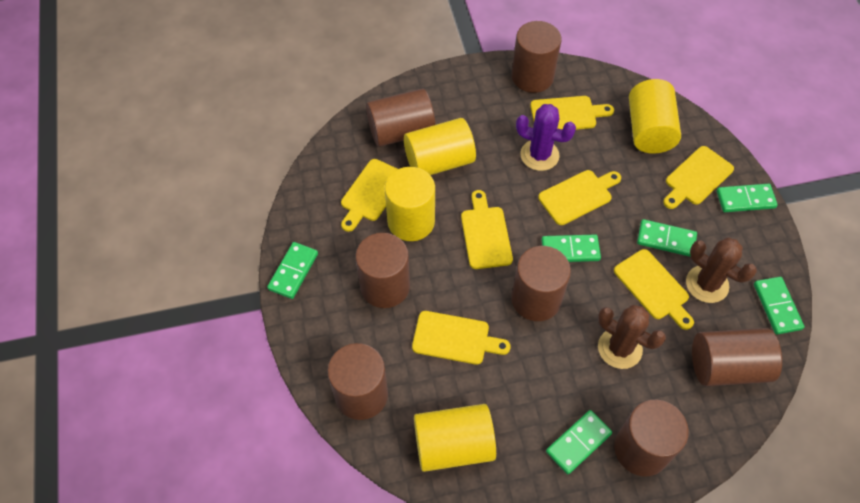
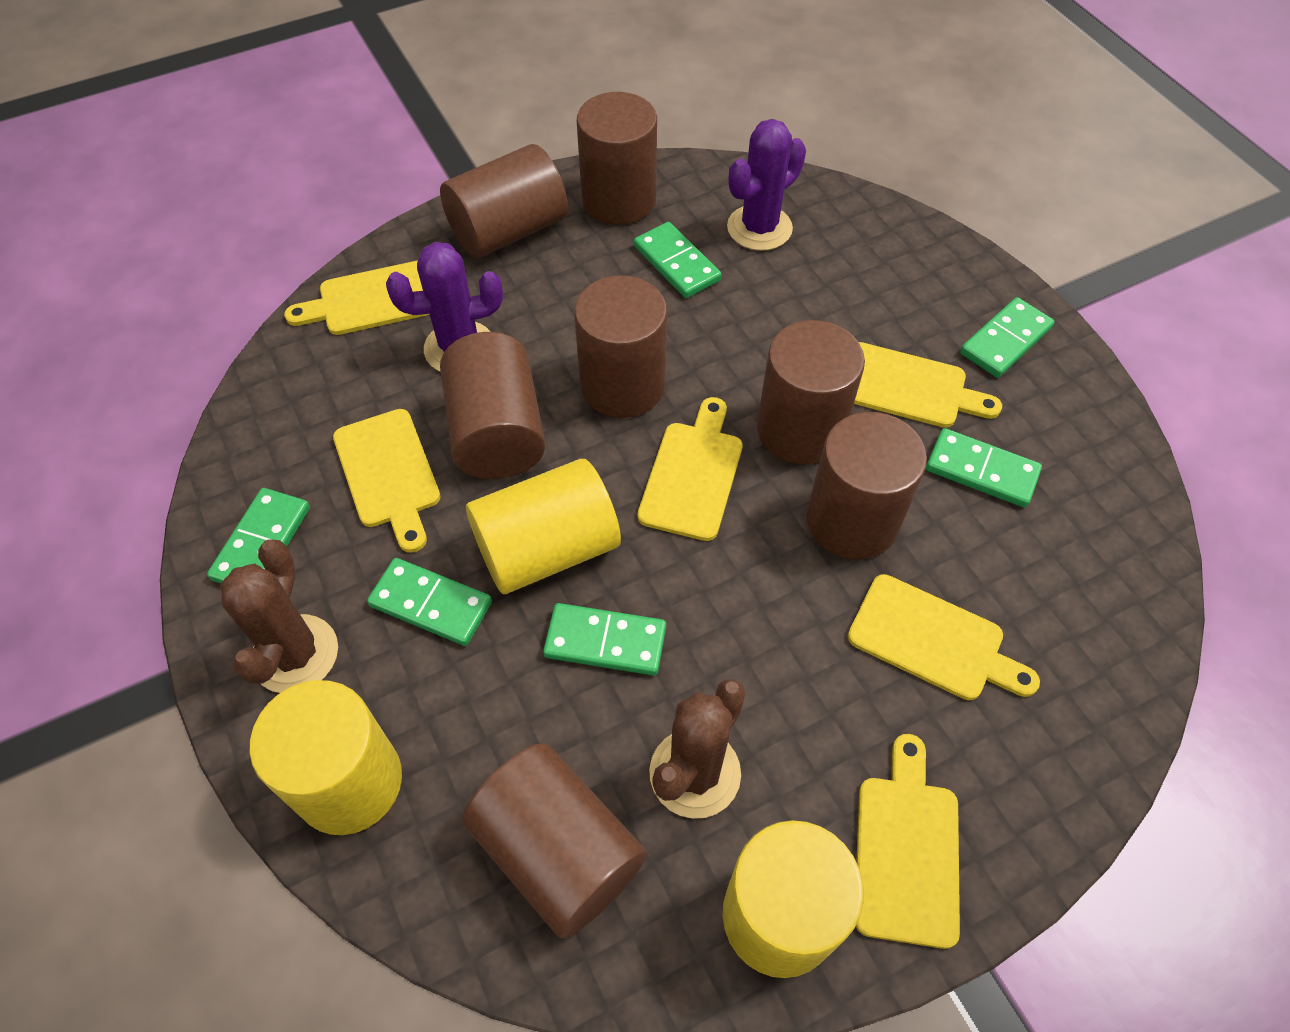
purple cactus: 1 -> 2
yellow cutting board: 7 -> 6
yellow cylinder: 4 -> 3

